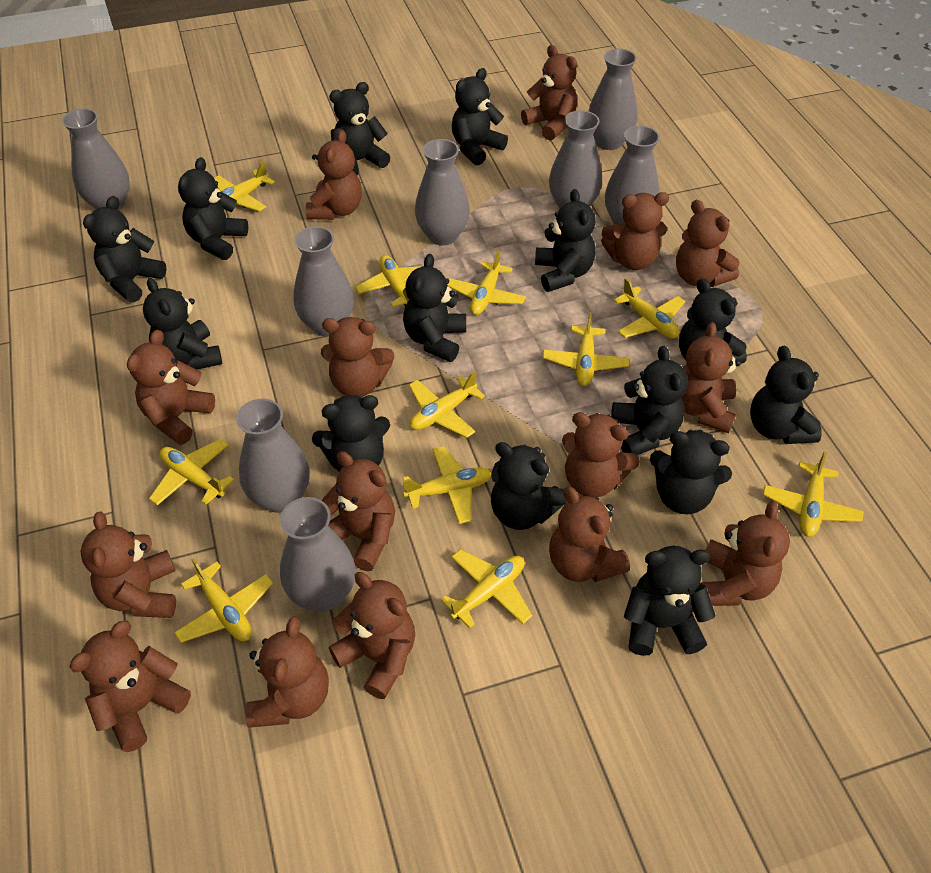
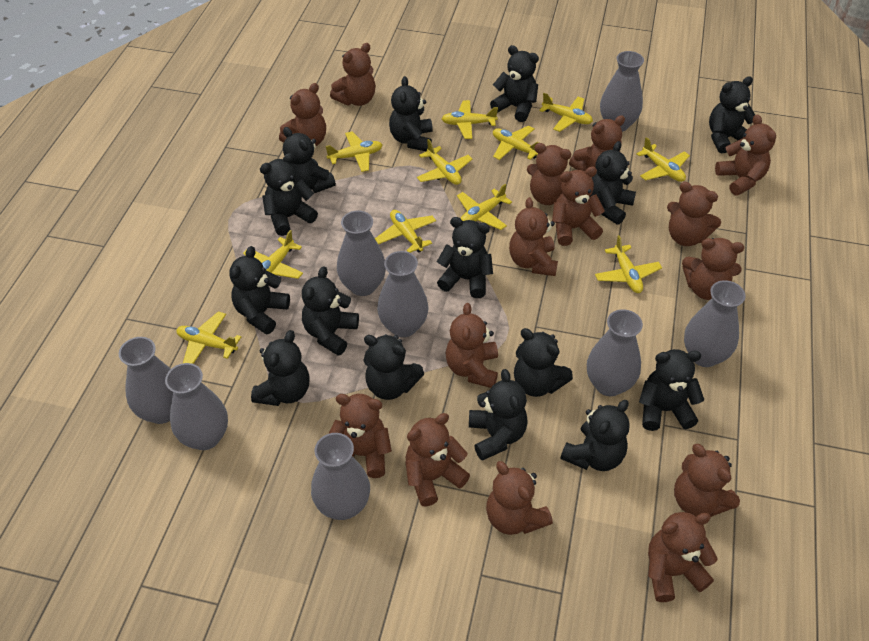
black teddy bear: 14 -> 15

